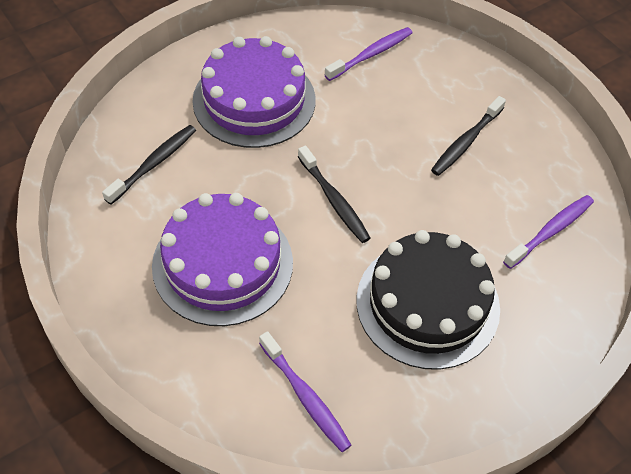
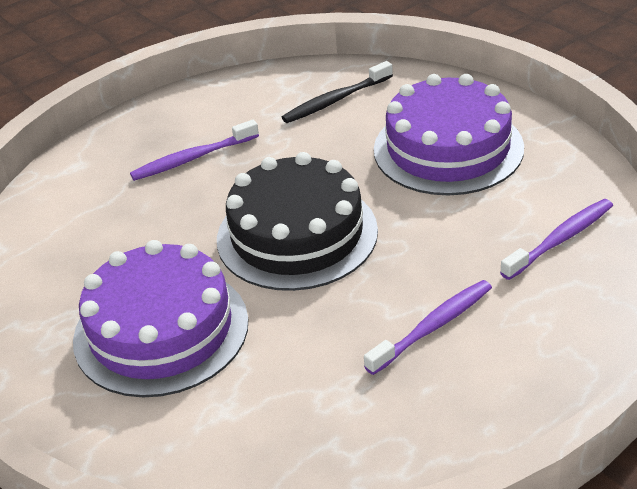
black toothbrush: 3 -> 1

